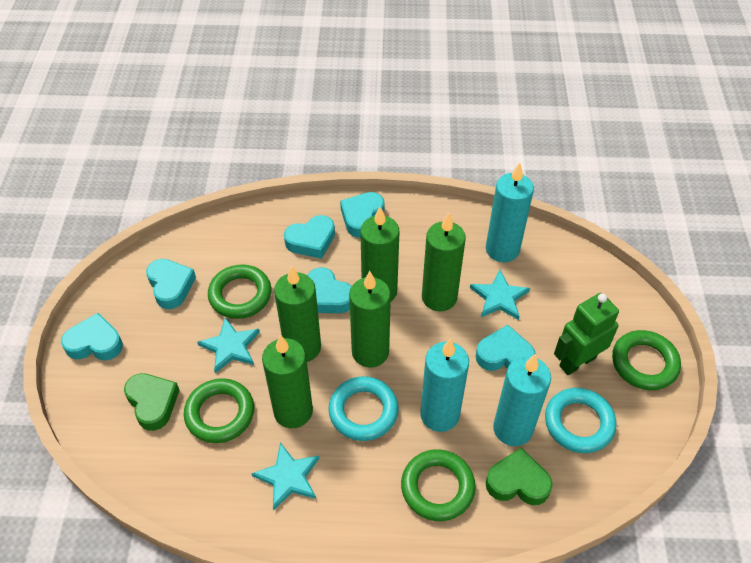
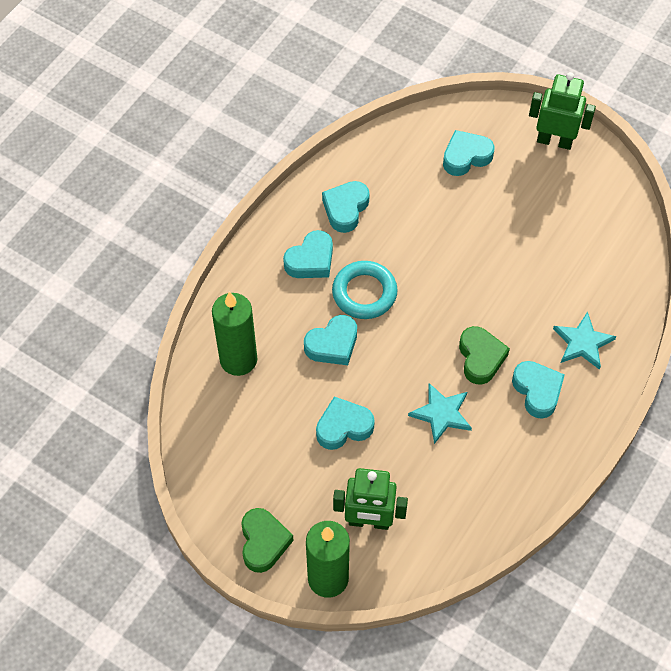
green candle: 5 -> 2
green ring: 4 -> 0
green robot: 1 -> 2
turquoise candle: 3 -> 0
turquoise ring: 2 -> 1
turquoise star: 3 -> 2

